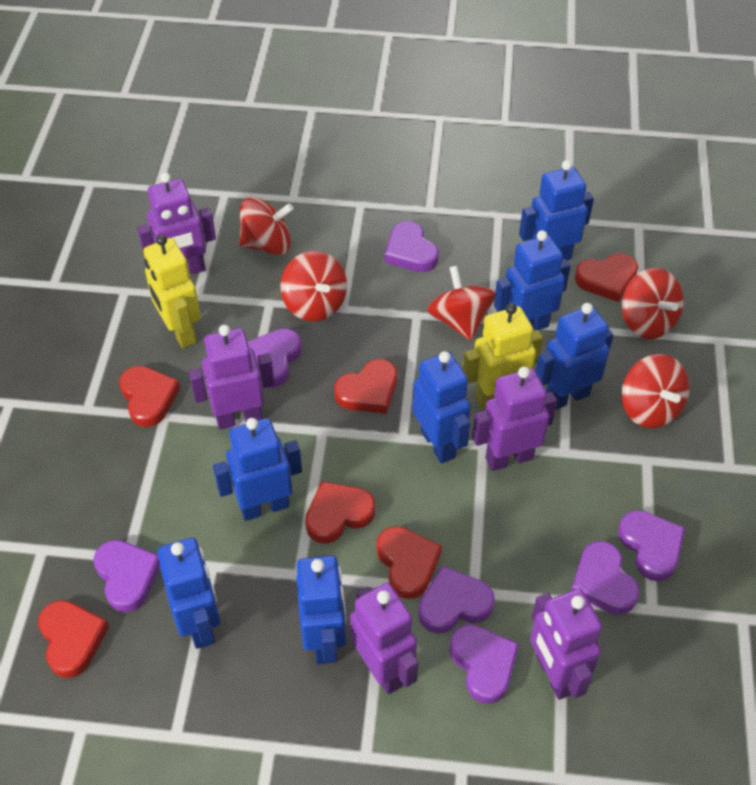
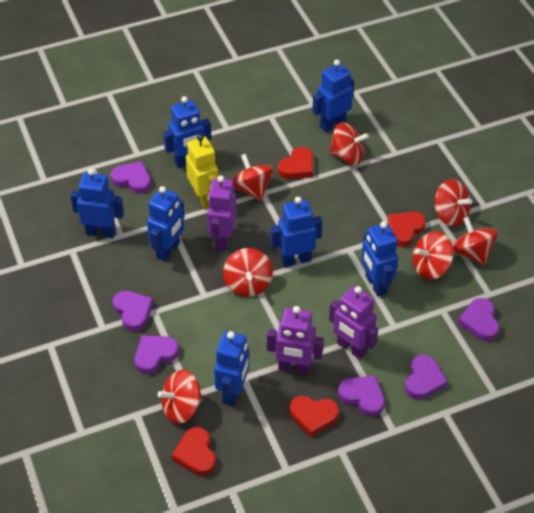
purple heart: 7 -> 6
purple robot: 5 -> 3
red heart: 6 -> 4
red spinning top: 5 -> 7
yellow robot: 2 -> 1

